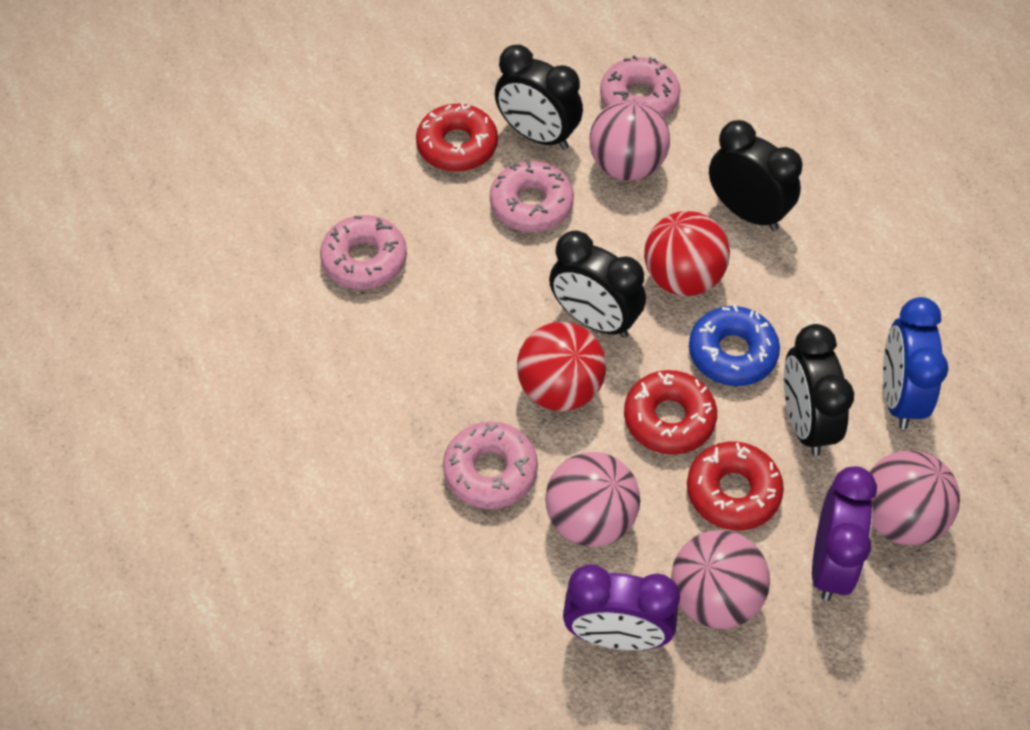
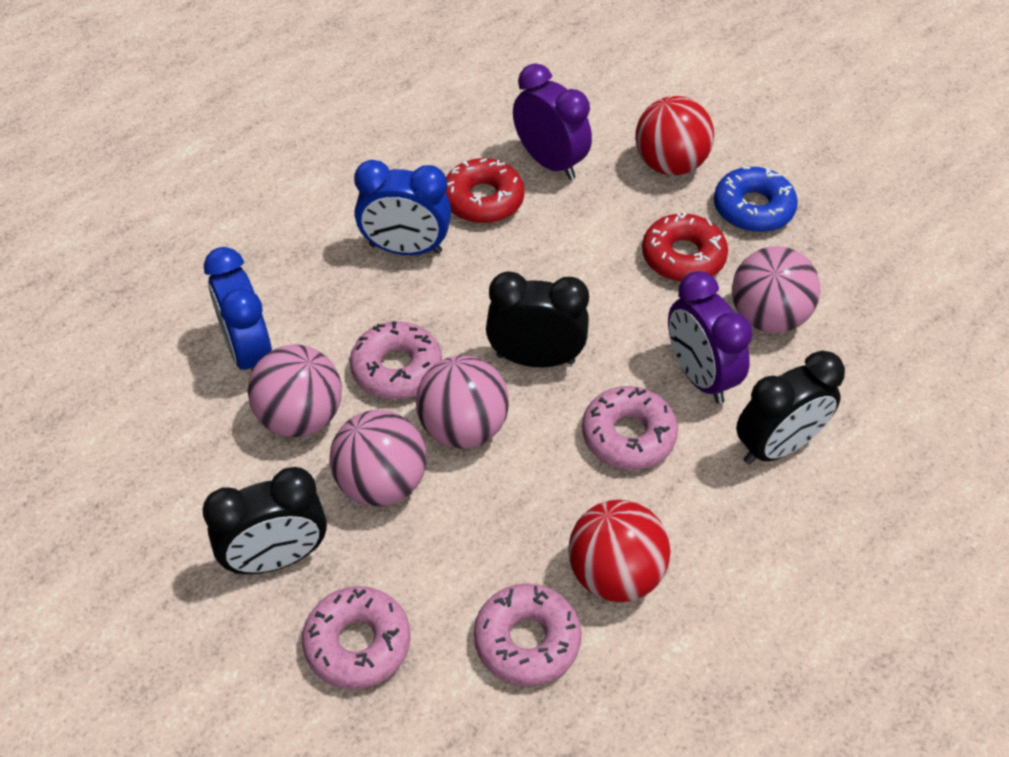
black clock: 4 -> 3
blue clock: 1 -> 2
red donut: 3 -> 2

